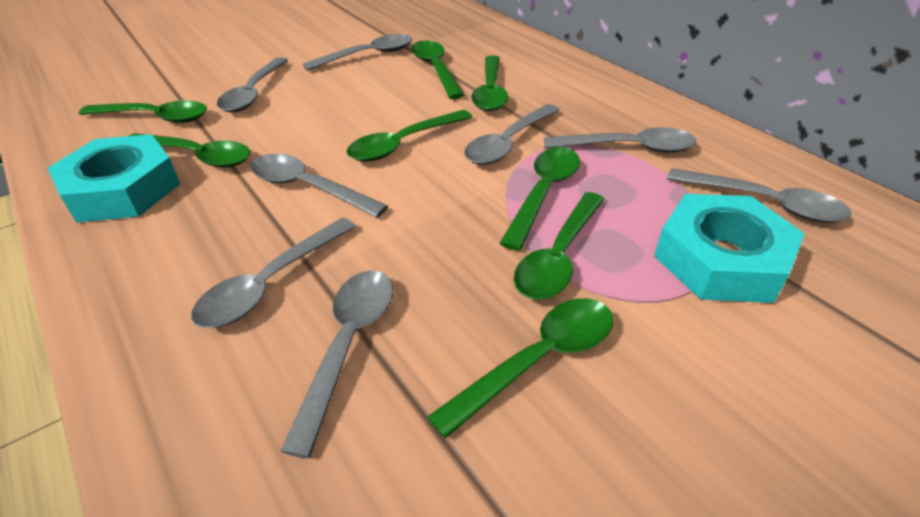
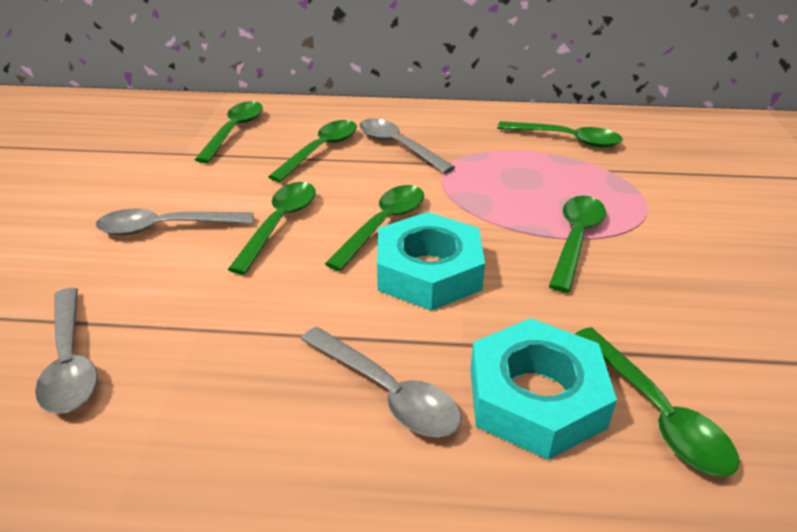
green spoon: 8 -> 7
grey spoon: 8 -> 4

